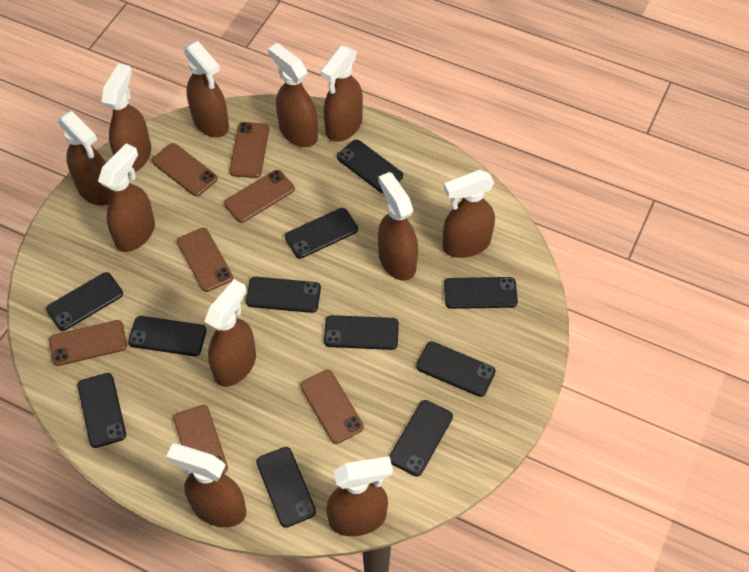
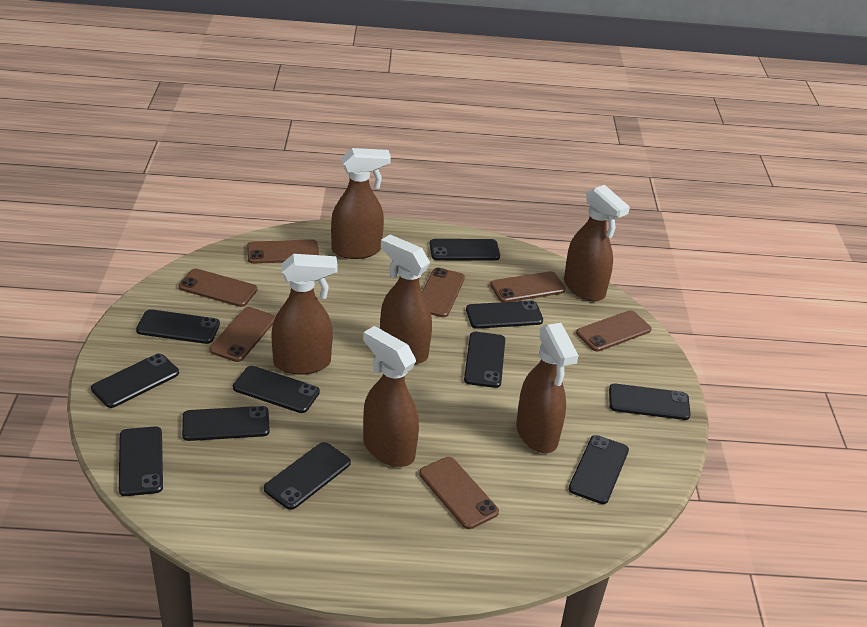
brown spray bottle: 11 -> 6

